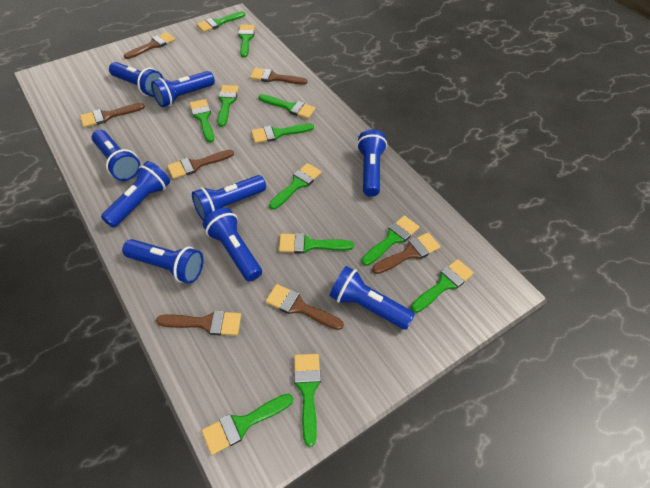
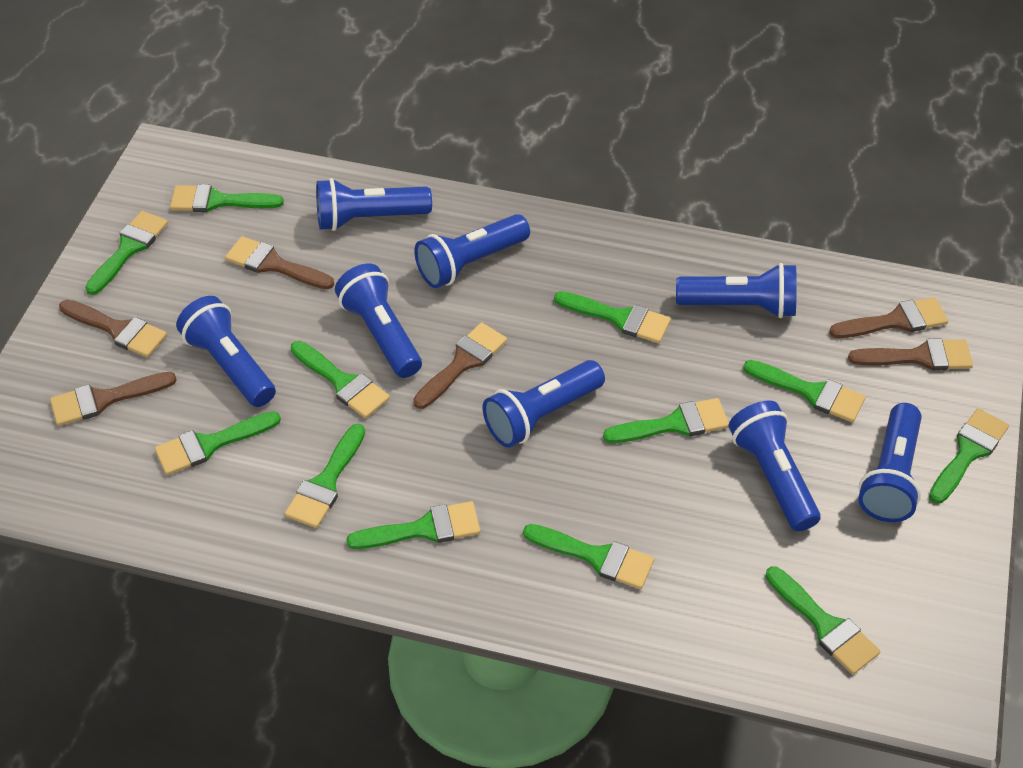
blue flashlight: 9 -> 8
brown brush: 7 -> 6

